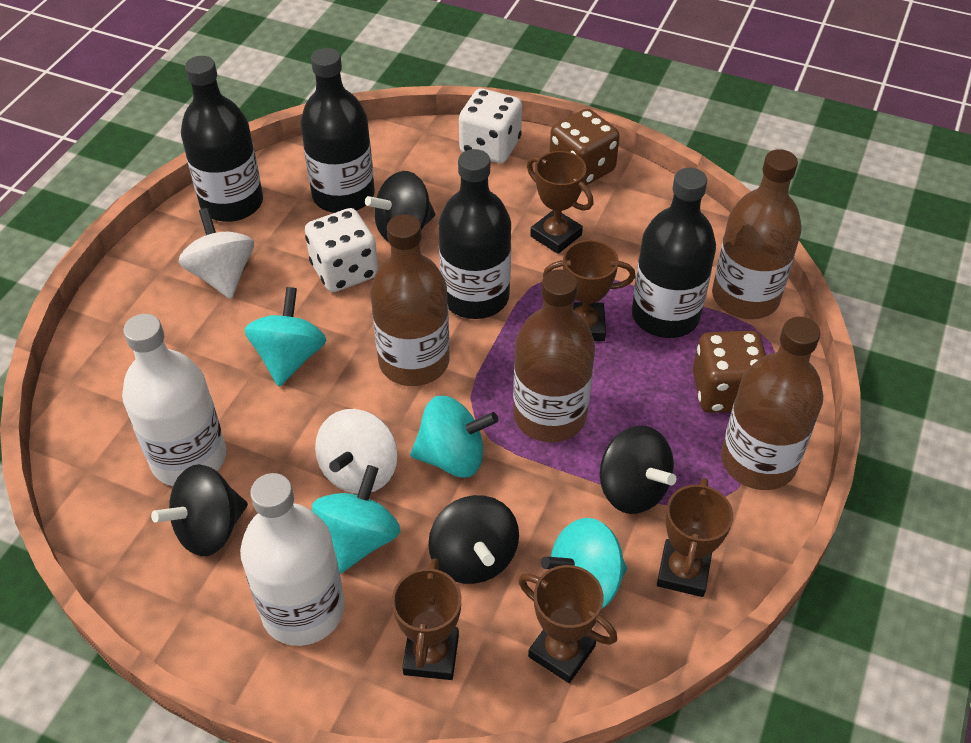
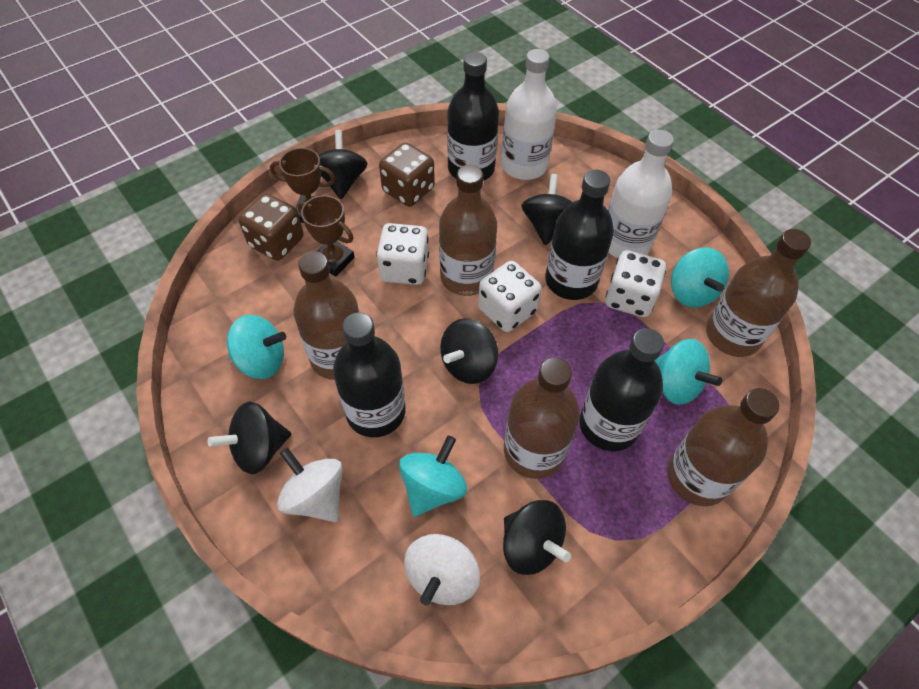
black spinning top: 4 -> 5
brown bottle: 4 -> 5
brown trophy: 5 -> 2
white dice: 2 -> 3

